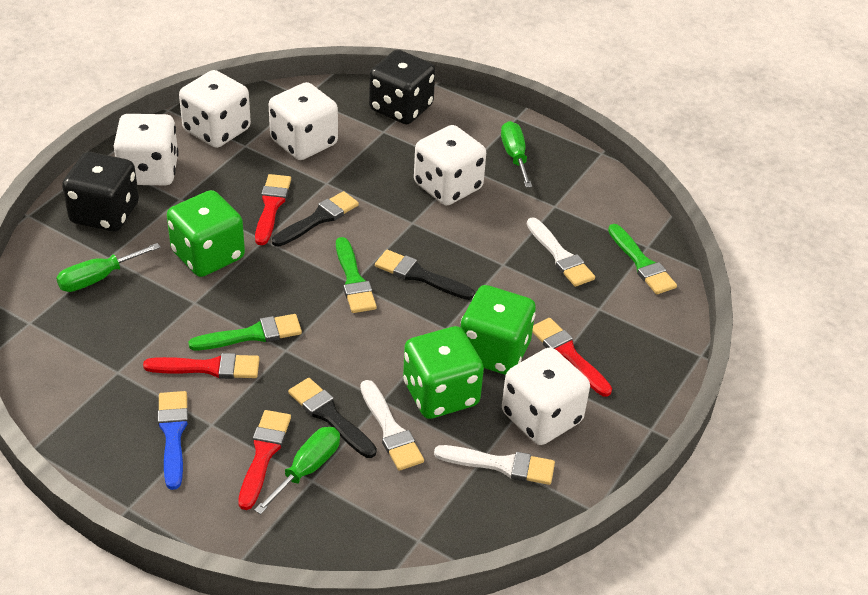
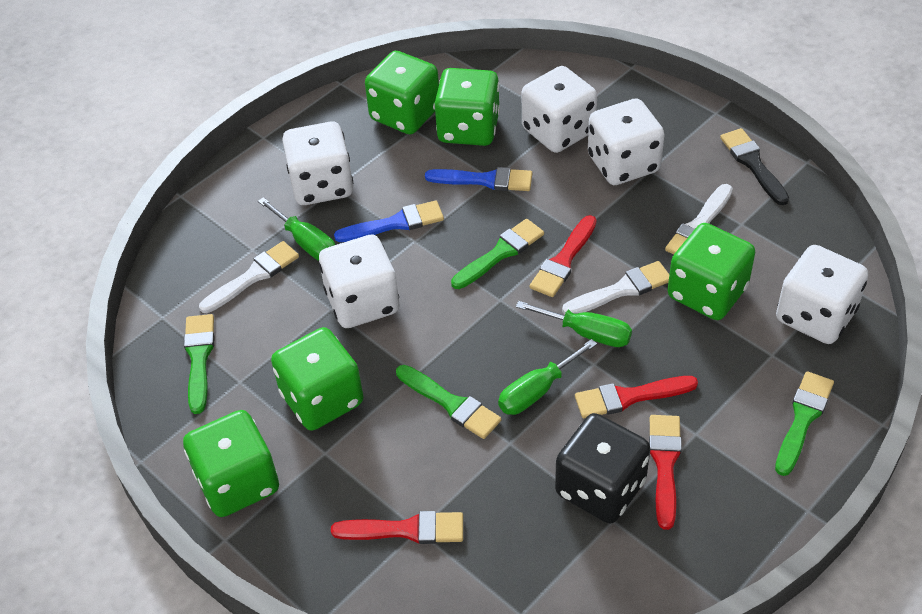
black brush: 3 -> 1
black dice: 2 -> 1
blue brush: 1 -> 2
green brush: 3 -> 4
green dice: 3 -> 5

